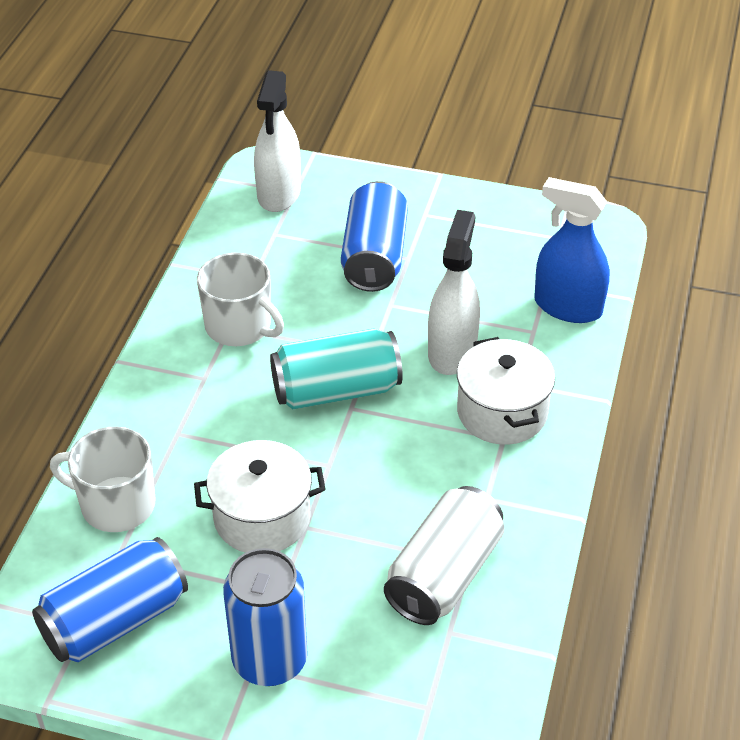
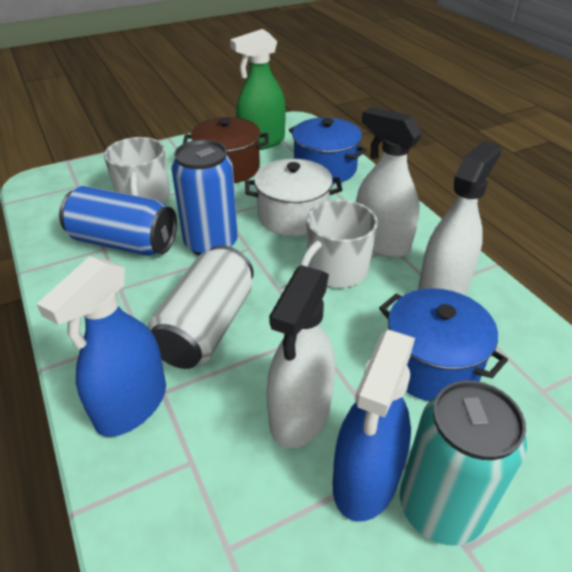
blue can: 3 -> 2
blue pot: 0 -> 2
blue spray bottle: 1 -> 2
brown pot: 0 -> 1
green spray bottle: 0 -> 1
white pot: 2 -> 1
white spray bottle: 2 -> 3

